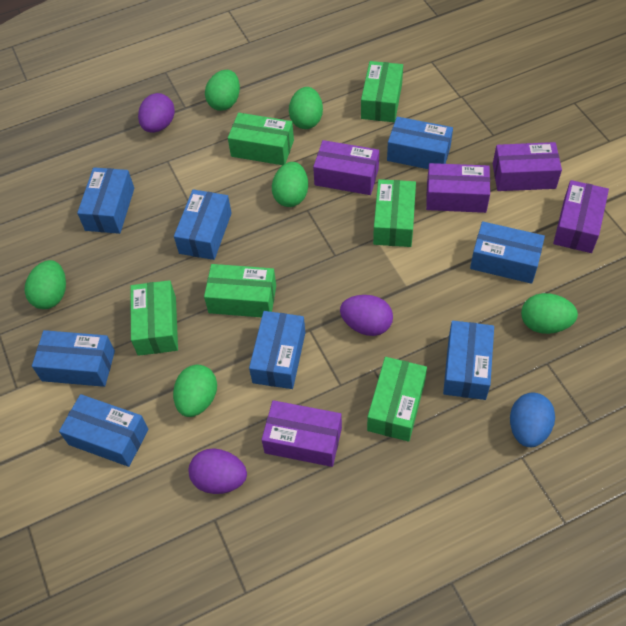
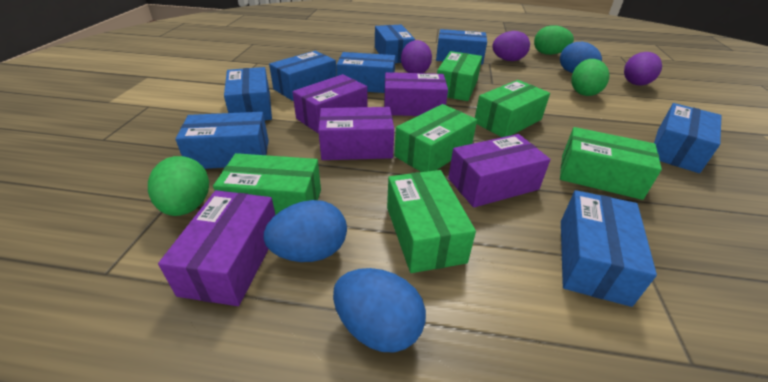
blue egg: 1 -> 3
green egg: 6 -> 3

